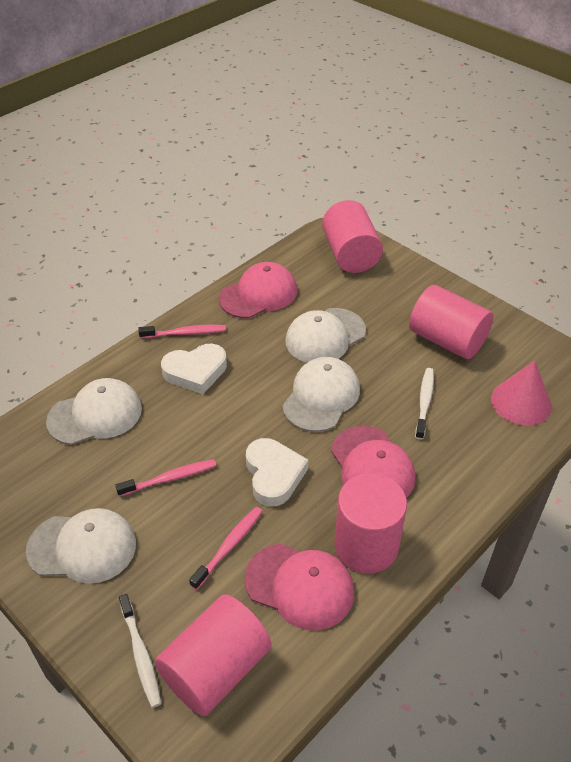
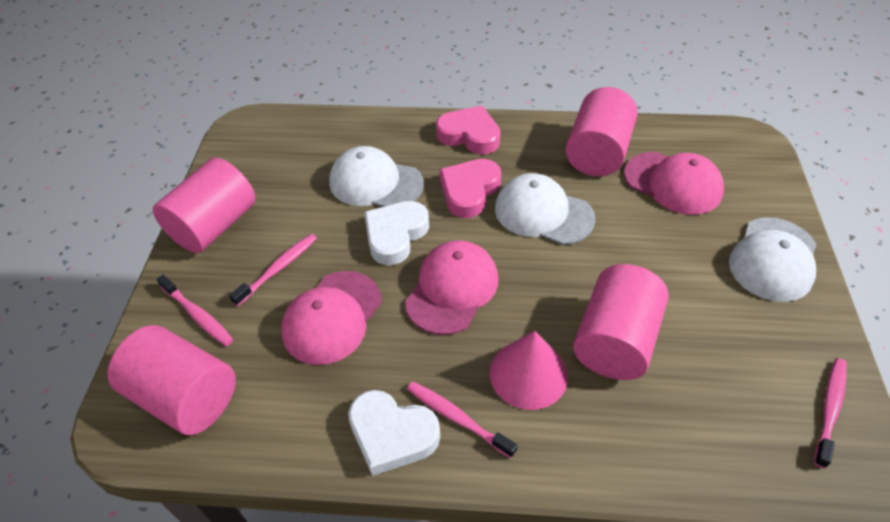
pink heart: 0 -> 2
pink toothbrush: 3 -> 4
white cap: 4 -> 3
white toothbrush: 2 -> 0

